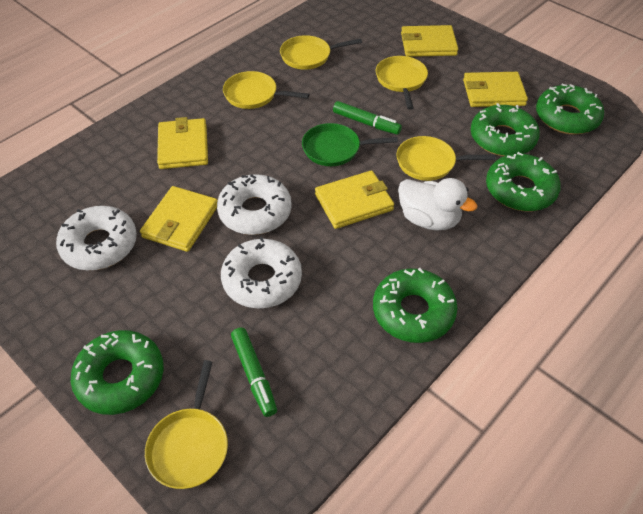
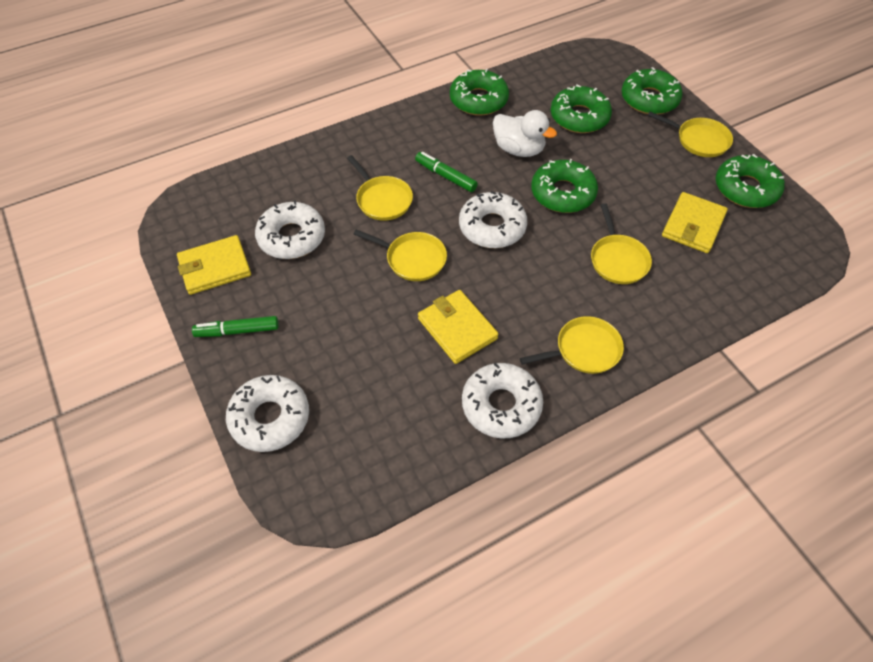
green pan: 1 -> 0
white donut: 3 -> 4
yellow wallet: 5 -> 3

